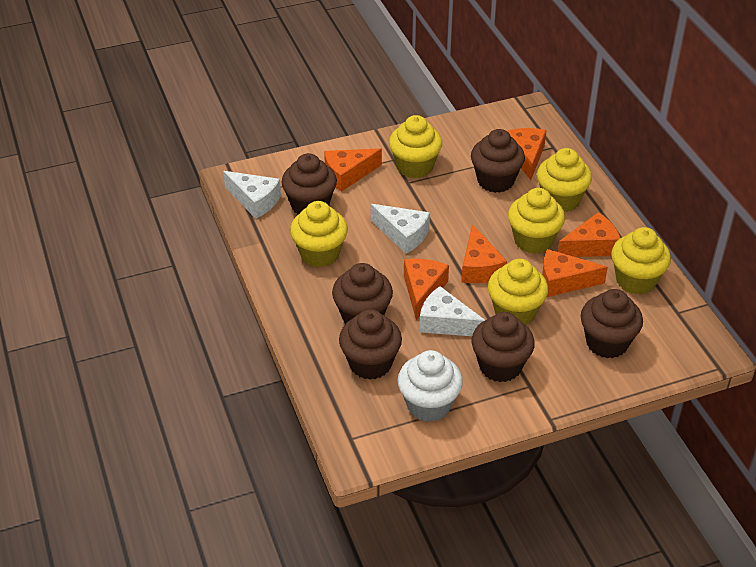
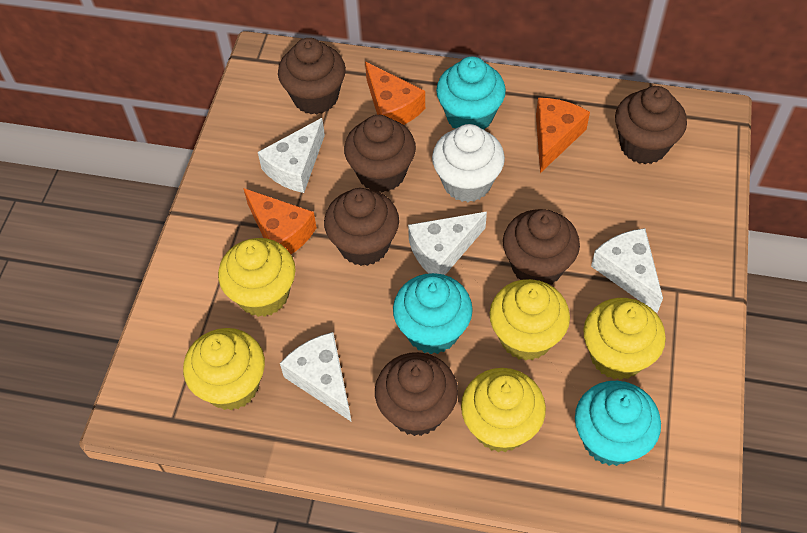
orange cheese: 6 -> 3
turquoise cupcake: 0 -> 3
white cheese: 3 -> 4
yellow cupcake: 6 -> 5

